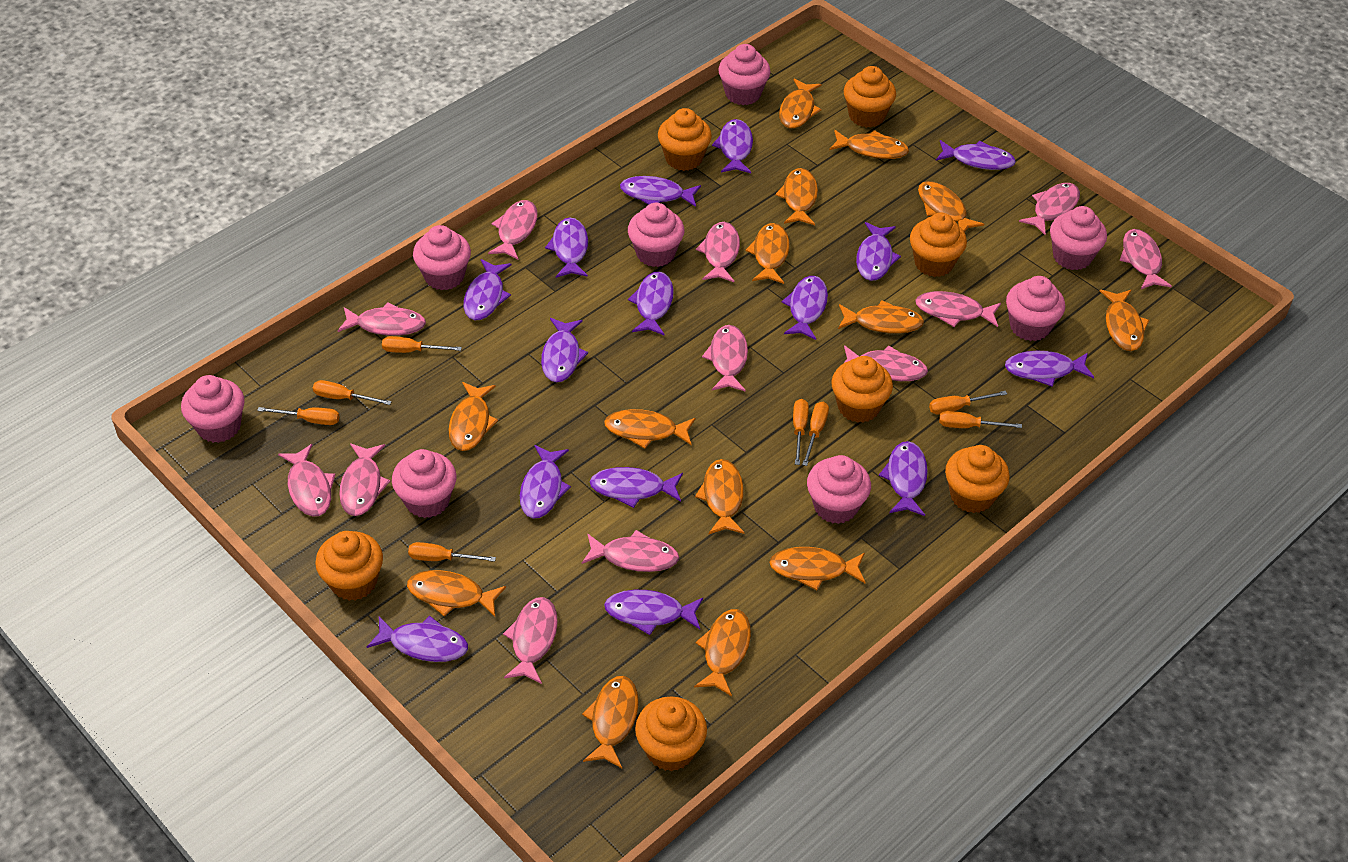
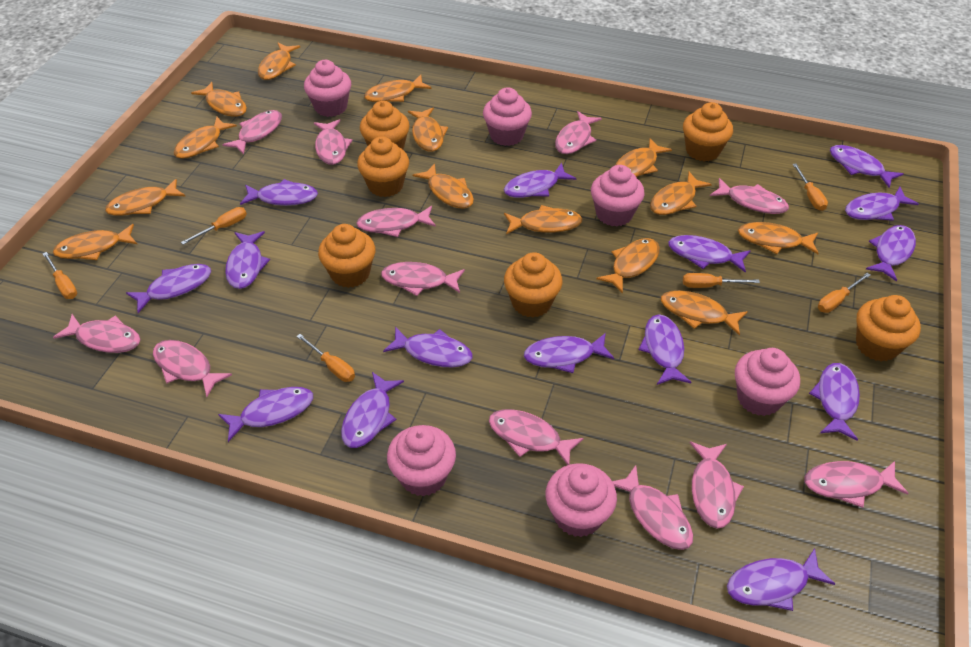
orange cupcake: 7 -> 6
orange screwdriver: 8 -> 6
pink cupcake: 8 -> 6

